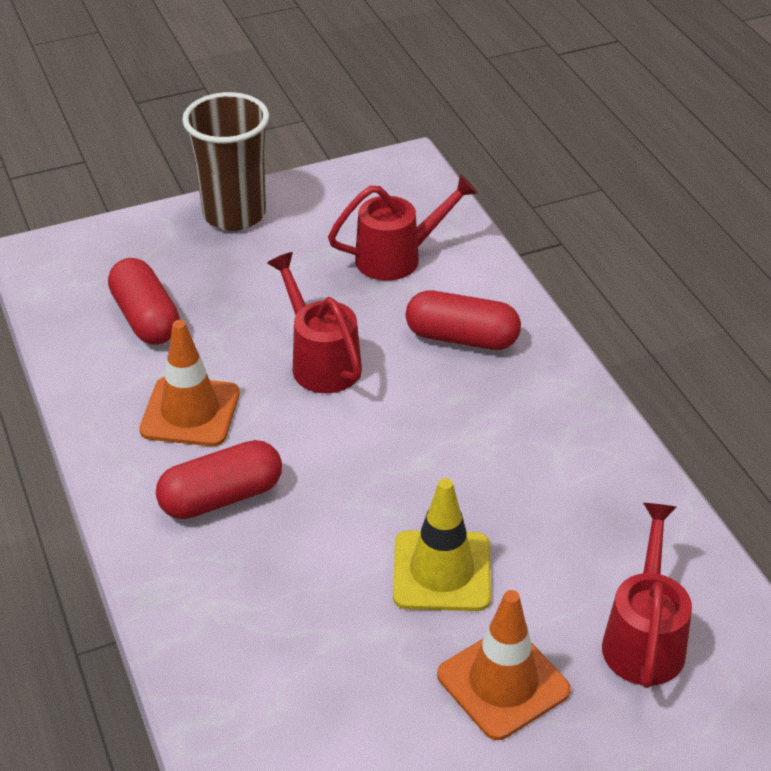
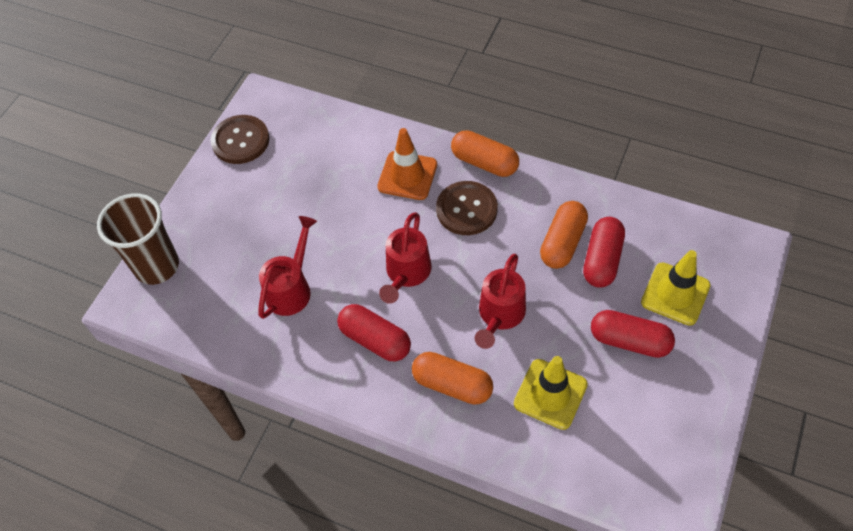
brown button: 0 -> 2
orange capsule: 0 -> 3
orange traffic cone: 2 -> 1
yellow traffic cone: 1 -> 2

